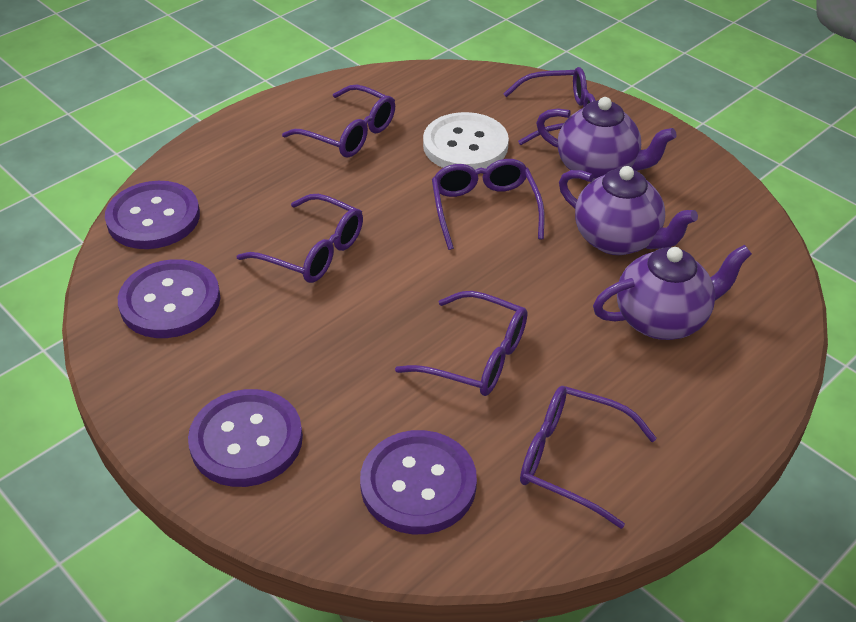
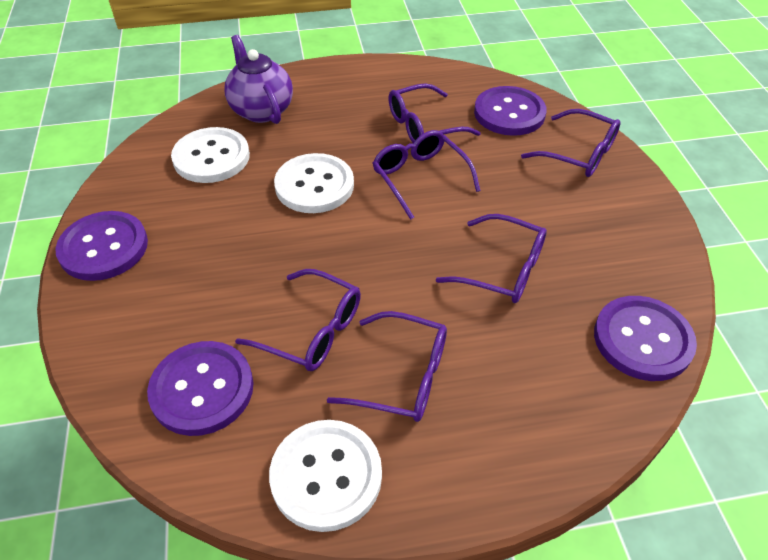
purple teapot: 3 -> 1
white button: 1 -> 3

